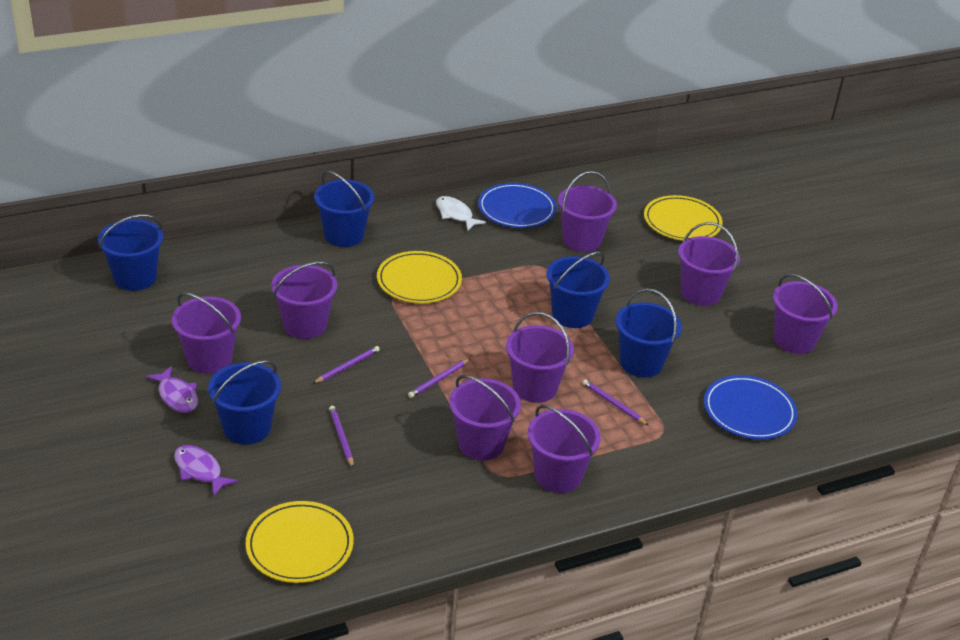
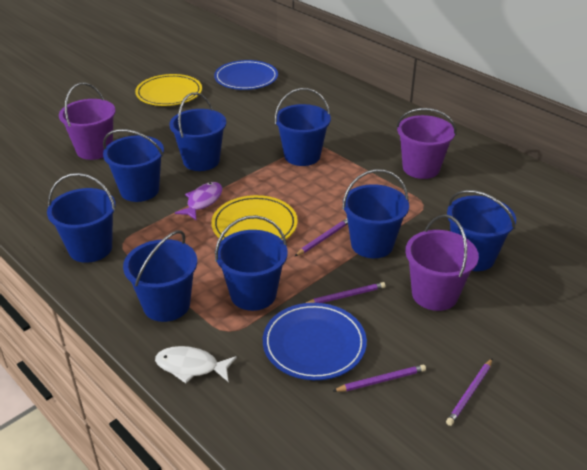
blue bucket: 5 -> 8
purple bucket: 8 -> 3
purple fish: 2 -> 1
yellow plate: 3 -> 2

